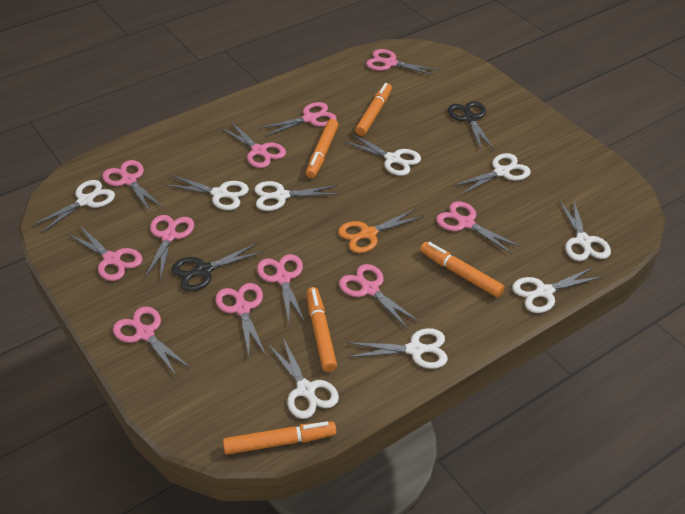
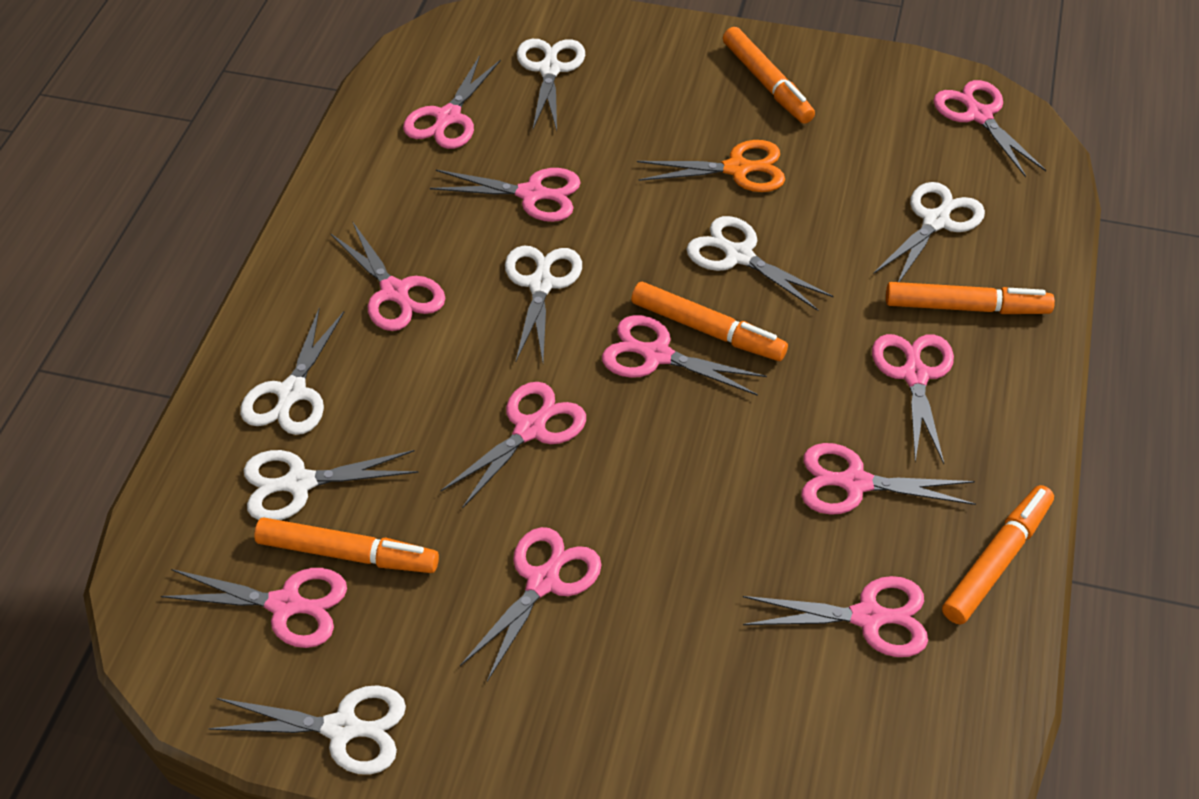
black scissors: 2 -> 0
white scissors: 9 -> 7

